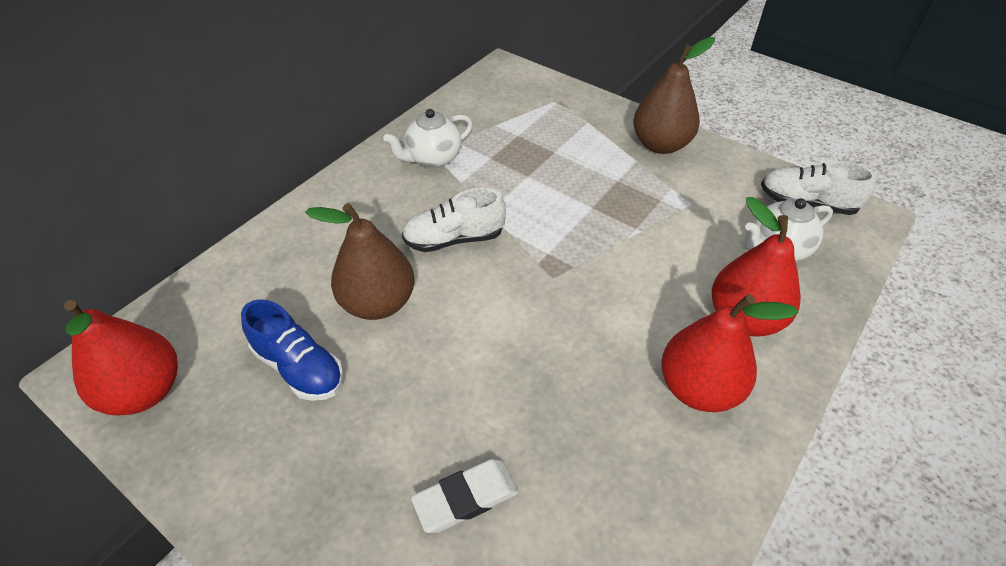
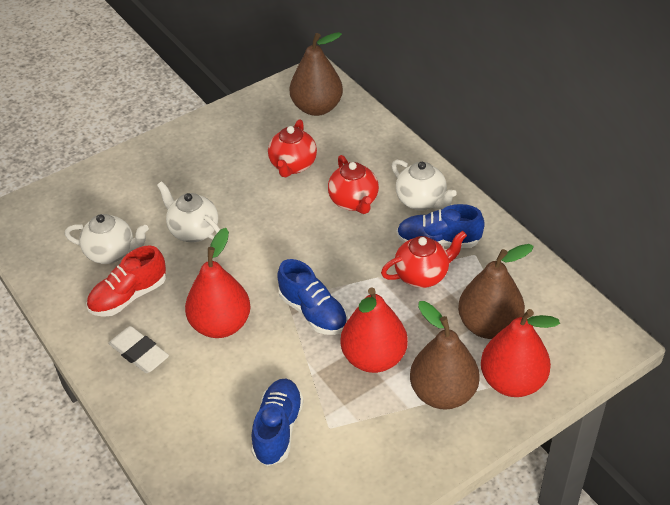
blue shoe: 1 -> 3
brown pear: 2 -> 3
red shoe: 0 -> 1
red teapot: 0 -> 3
white shoe: 2 -> 0
white teapot: 2 -> 3

